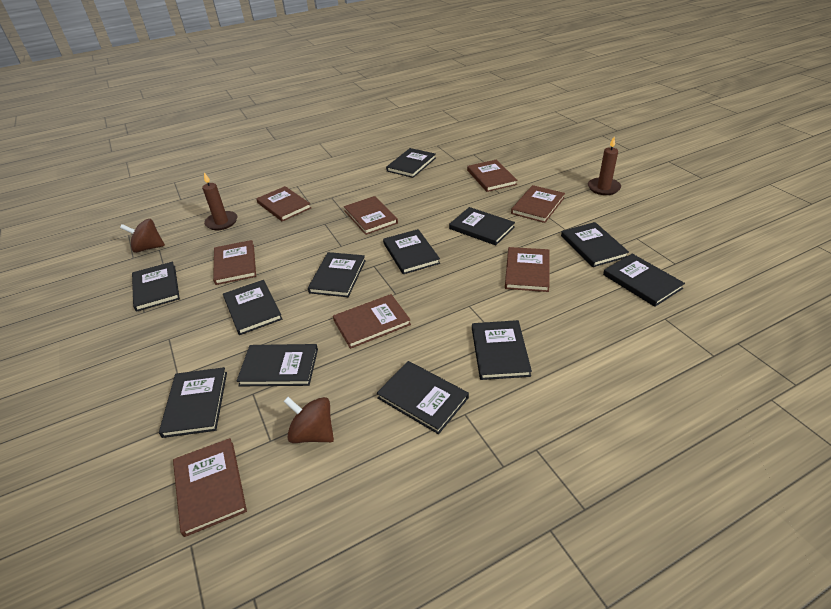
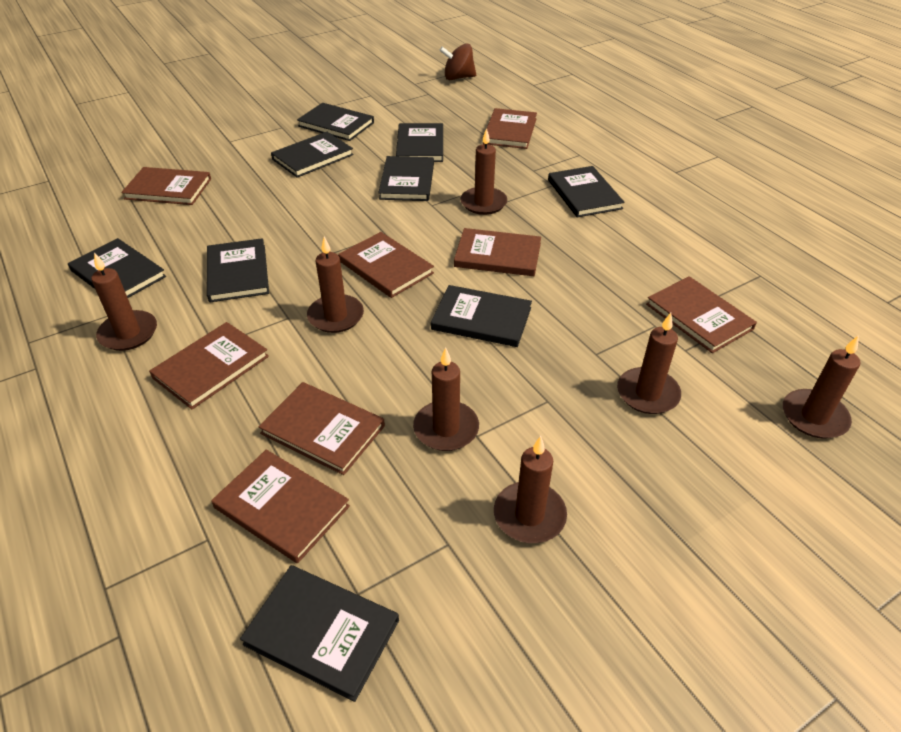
black book: 12 -> 9
brown candle: 2 -> 7
brown spinning top: 2 -> 1

